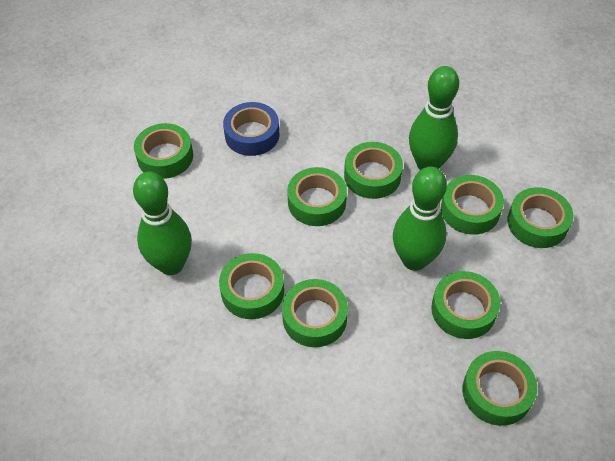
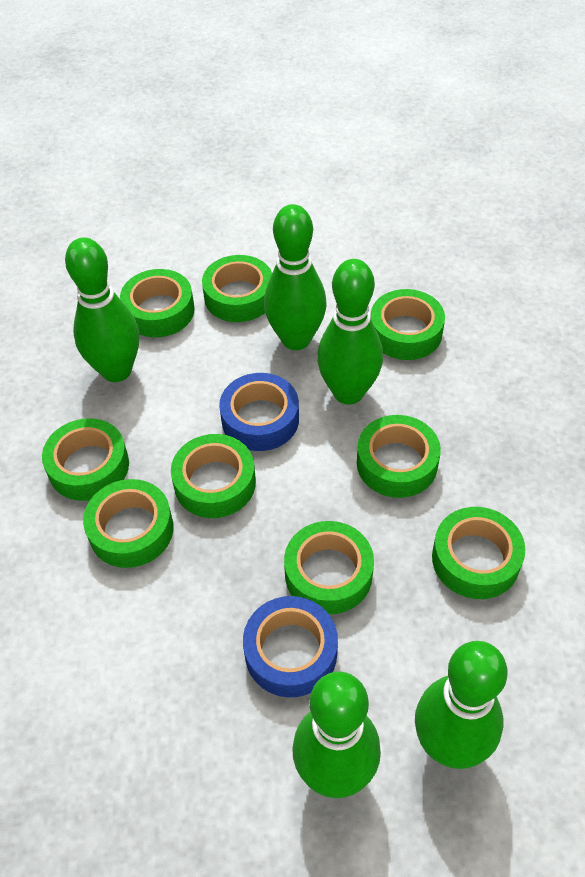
blue tape: 1 -> 2
green bowling pin: 3 -> 5

